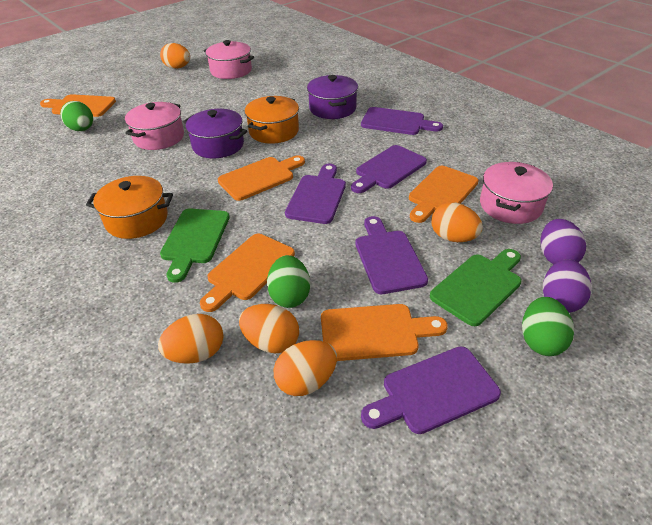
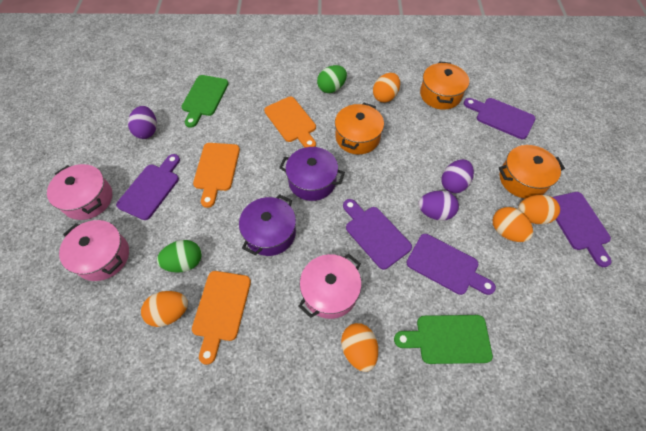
green egg: 3 -> 2
orange cutting board: 5 -> 3
orange pot: 2 -> 3
purple egg: 2 -> 3

